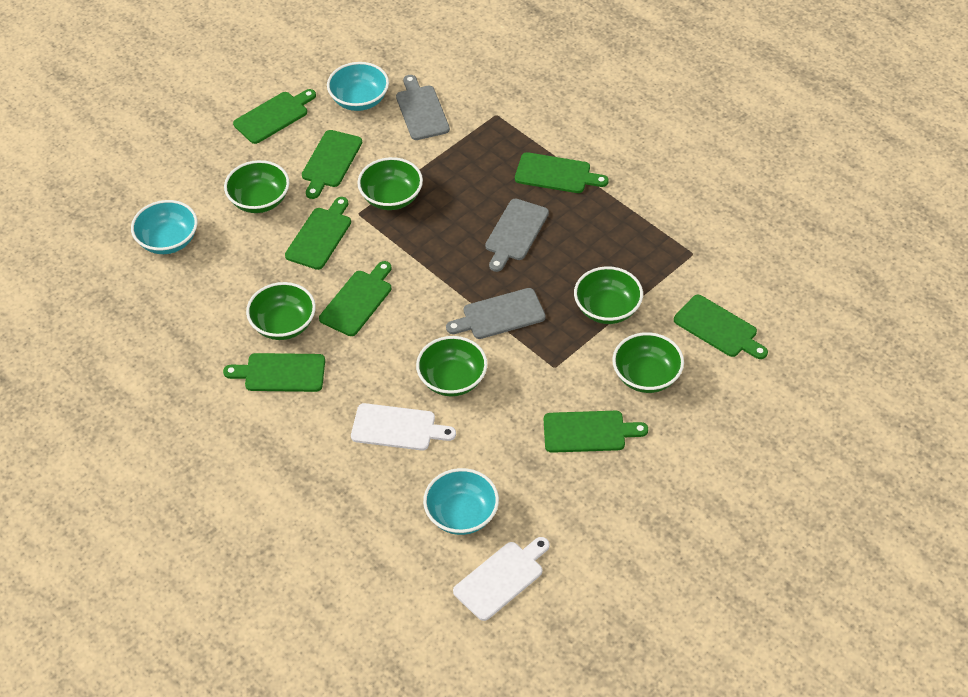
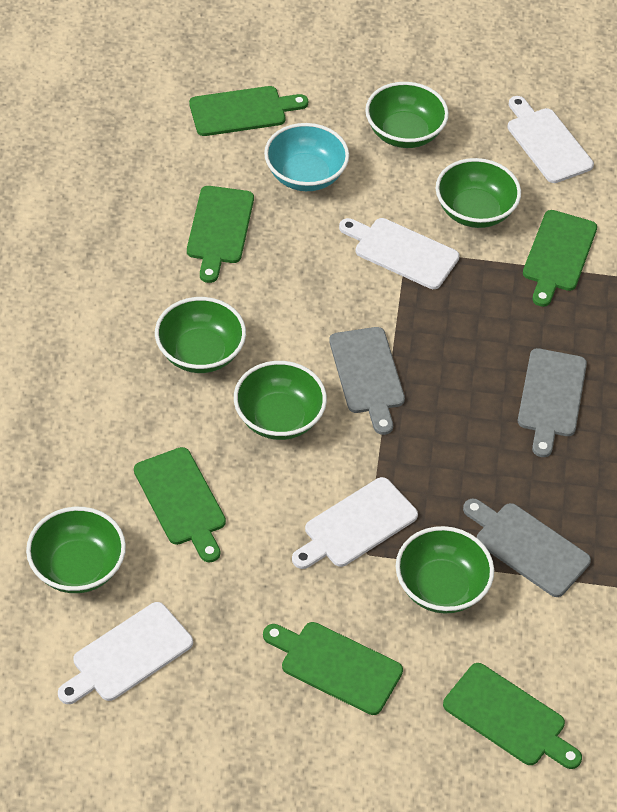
green cutting board: 8 -> 6
turquoise bowl: 3 -> 1
white cutting board: 2 -> 4

